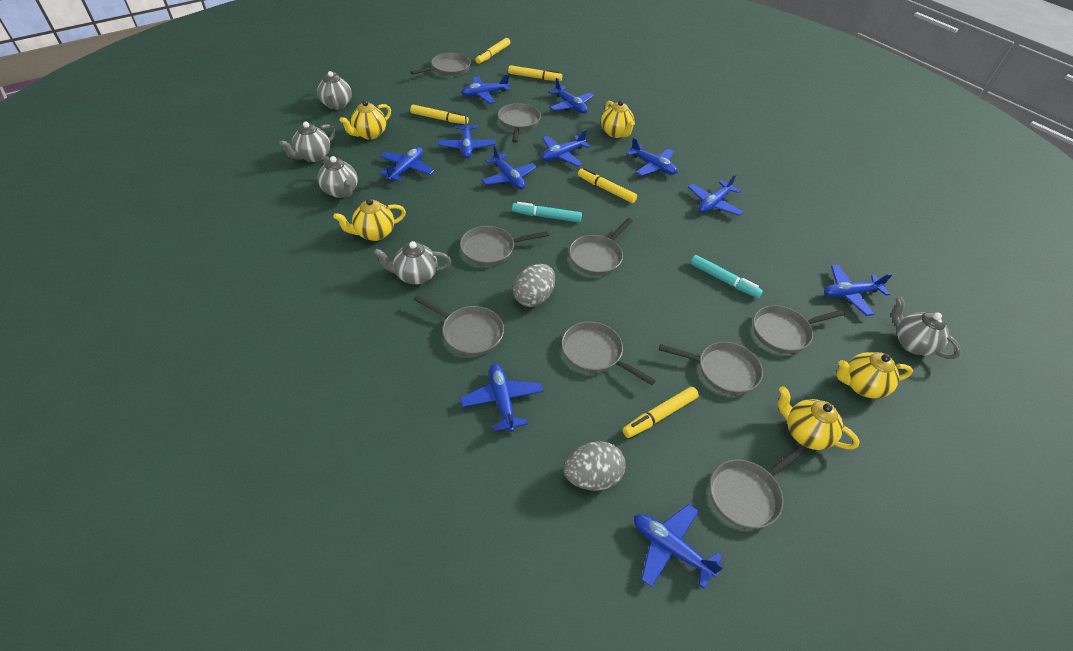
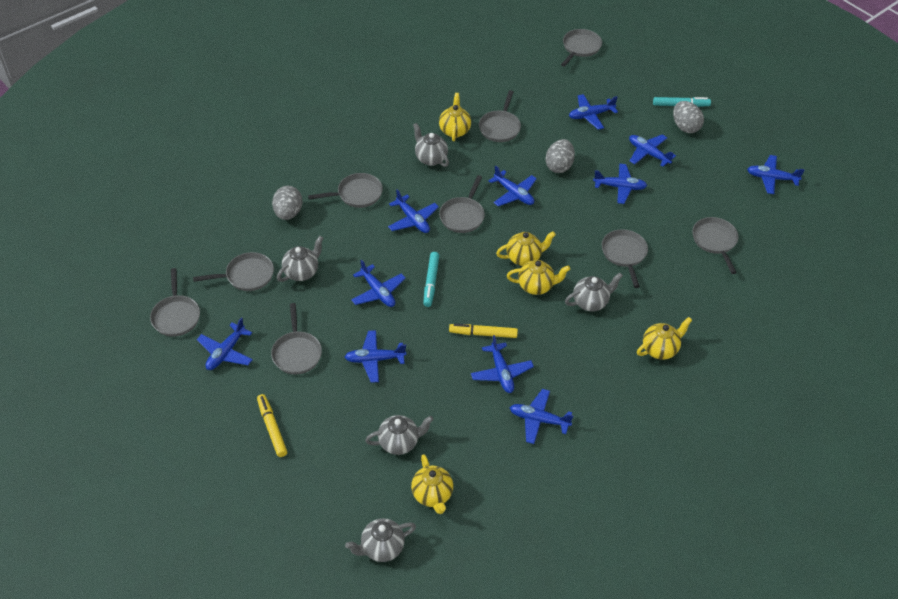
grey egg: 2 -> 3
yellow marker: 5 -> 2

